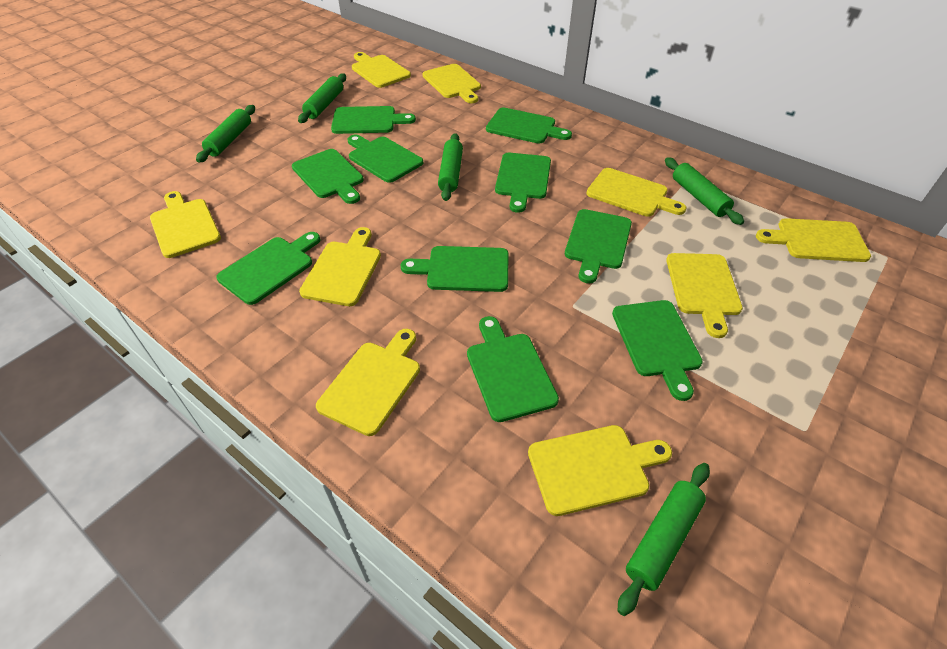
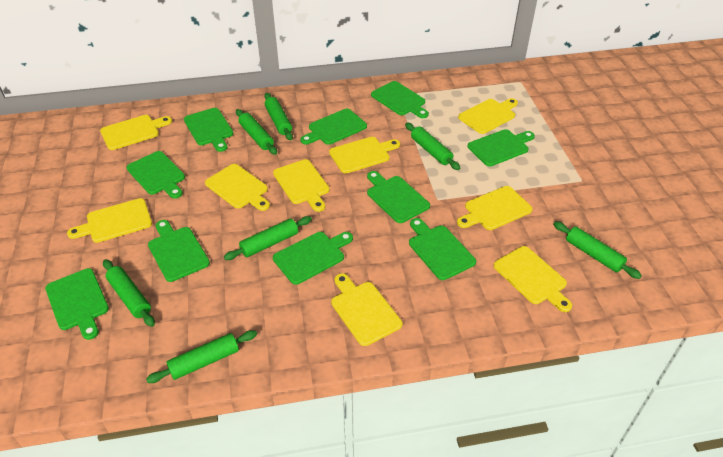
green rolling pin: 5 -> 7

